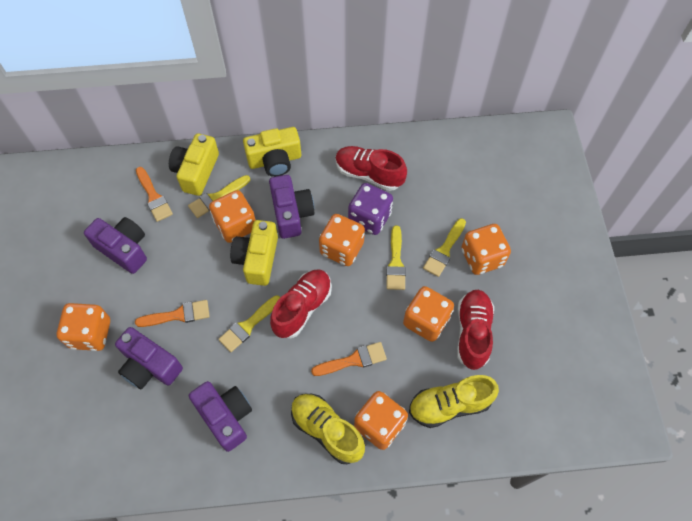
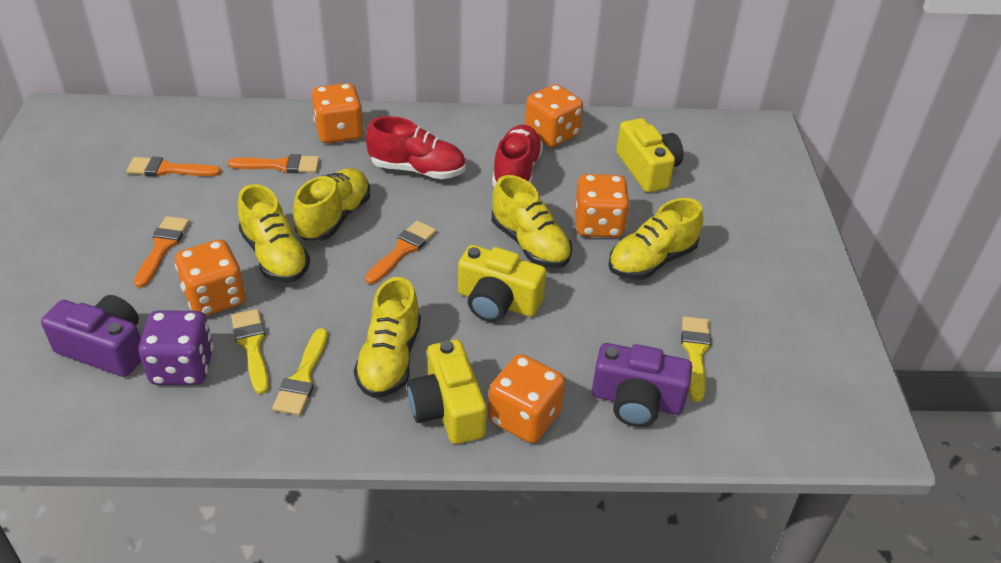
orange brush: 3 -> 4
orange dice: 6 -> 5
purple camera: 4 -> 2
red shoe: 3 -> 2
yellow brush: 4 -> 3
yellow shoe: 2 -> 5

